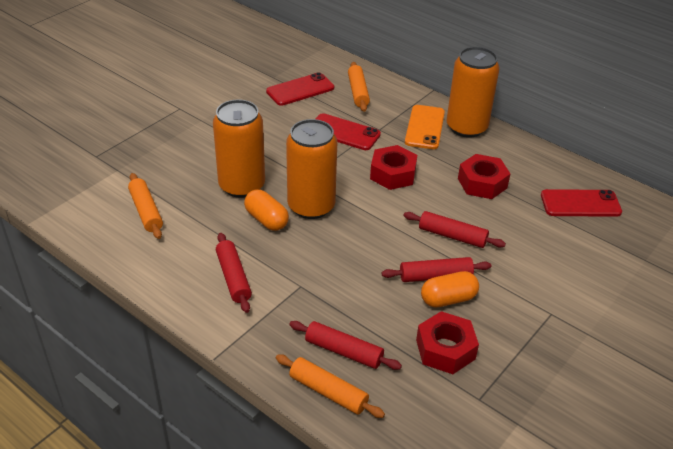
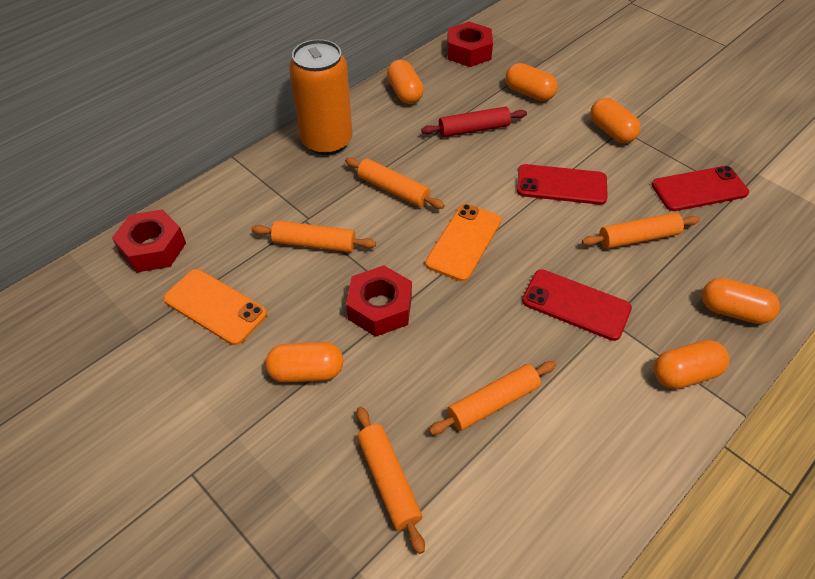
orange can: 3 -> 1
orange capsule: 2 -> 6
orange phone: 1 -> 2
orange rolling pin: 3 -> 5
red rolling pin: 4 -> 1

